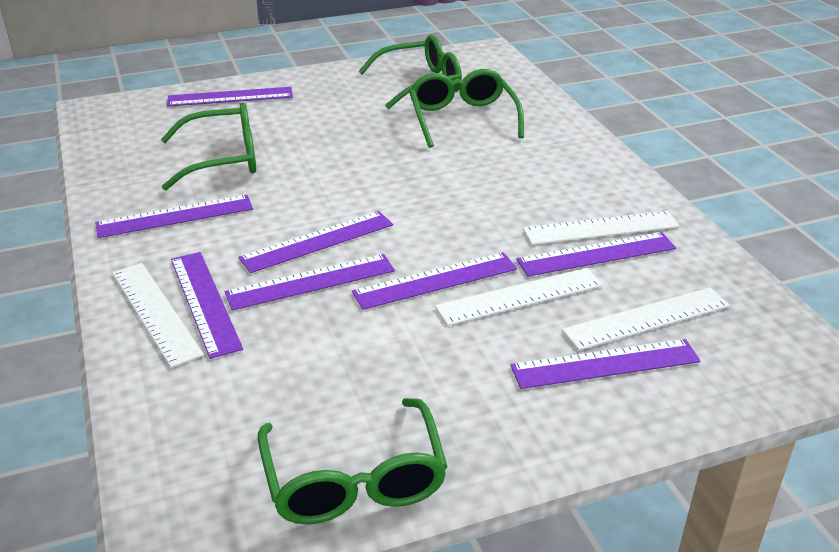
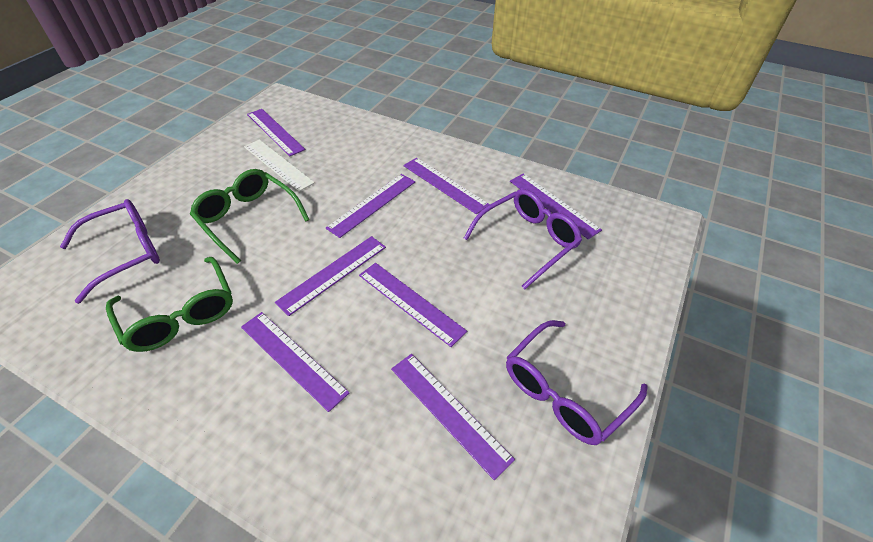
green glasses: 4 -> 2
purple glasses: 0 -> 3
white ruler: 4 -> 1

